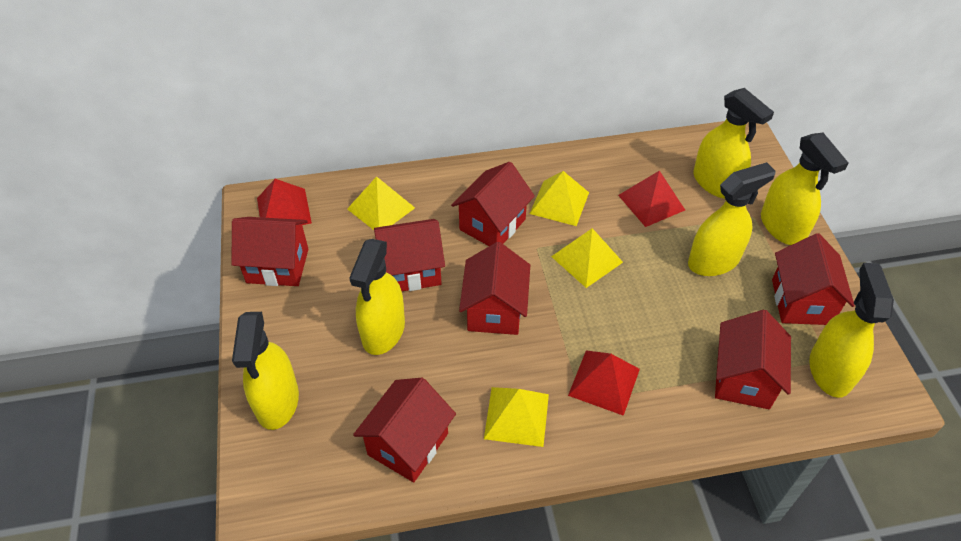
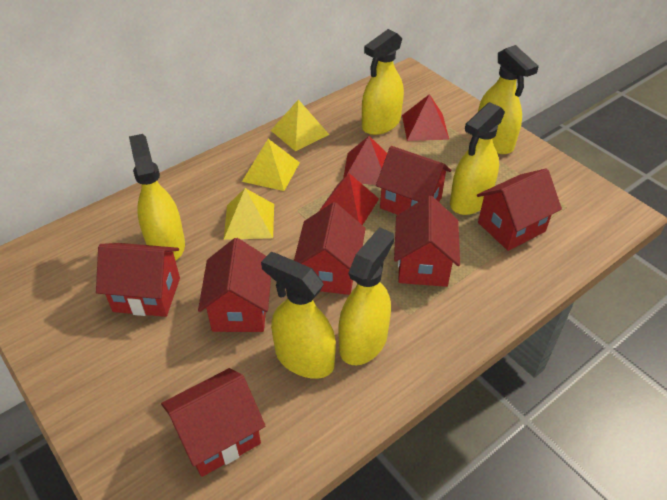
yellow pyramid: 4 -> 3

